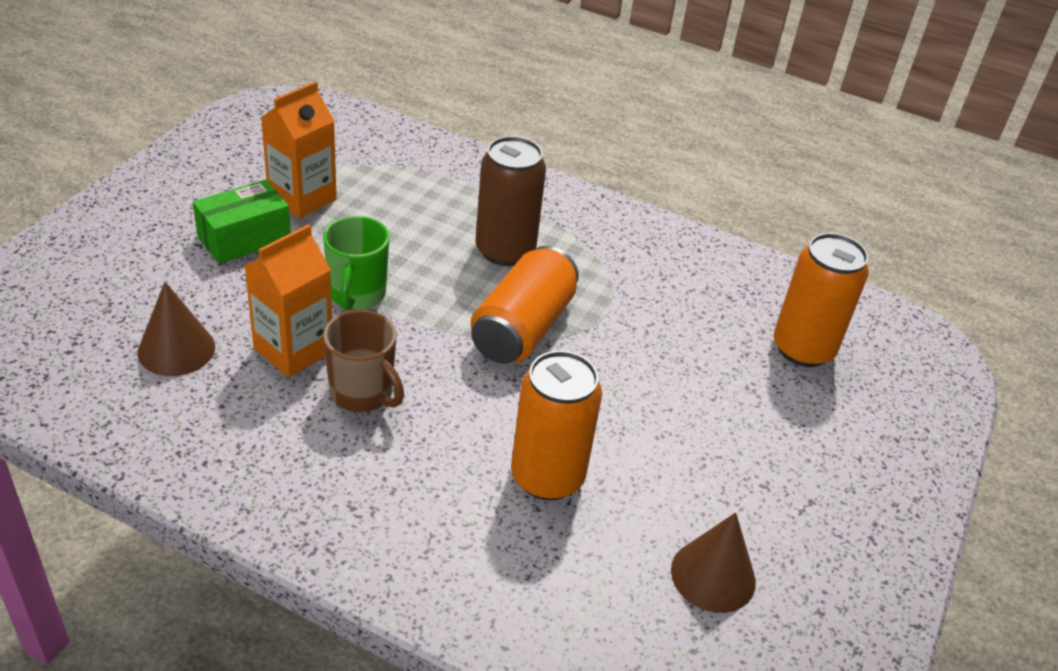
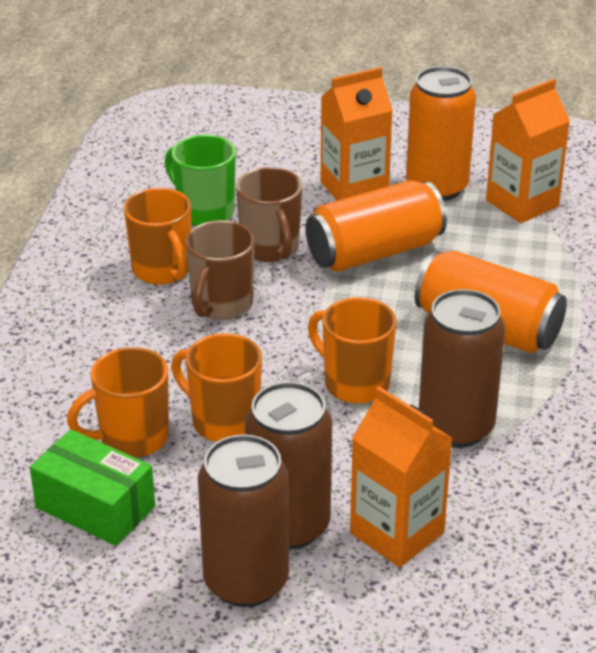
brown can: 1 -> 3
brown cone: 2 -> 0
brown mug: 1 -> 2
orange carton: 2 -> 3
orange mug: 0 -> 4

